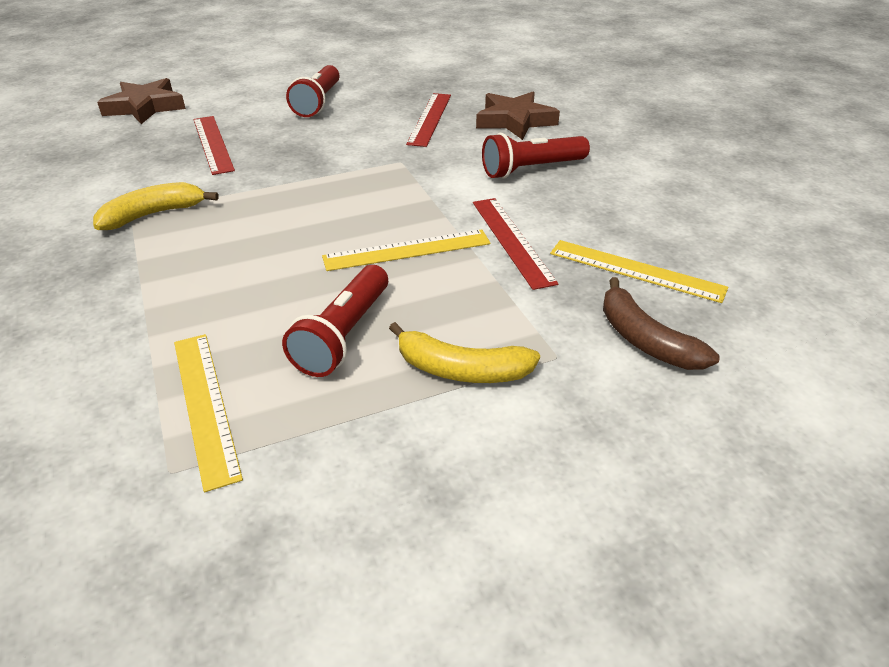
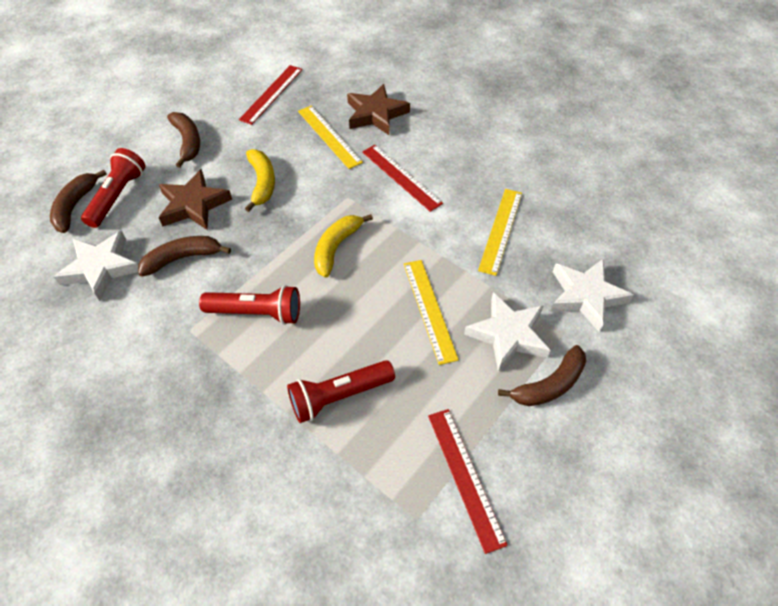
brown banana: 1 -> 4
white star: 0 -> 3

